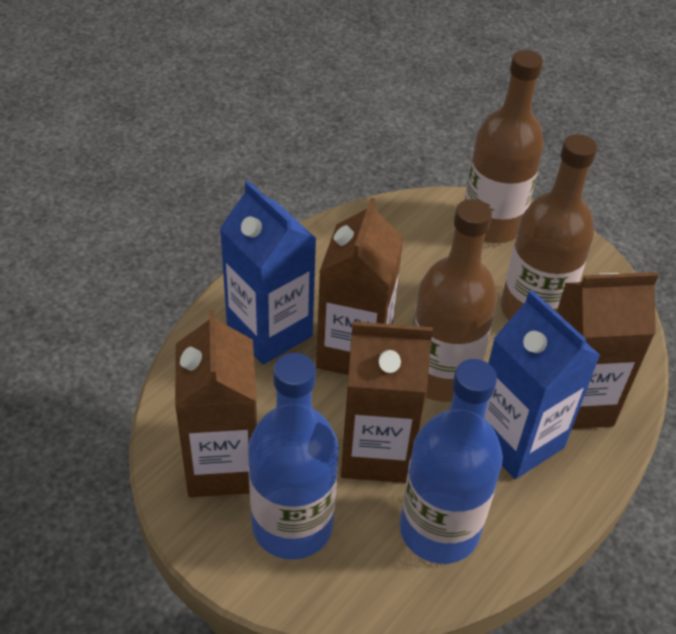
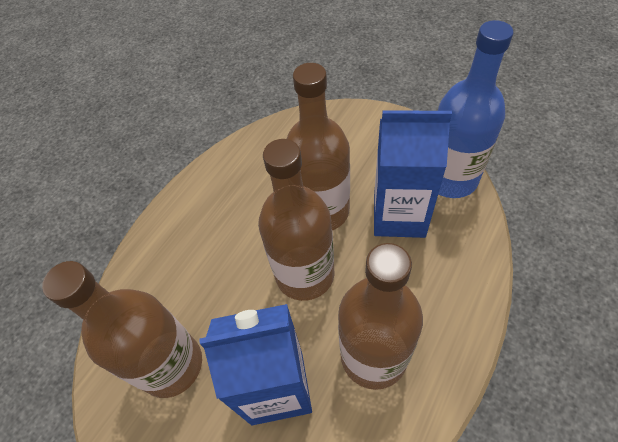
blue bottle: 2 -> 1
brown bottle: 3 -> 4
brown carton: 4 -> 0

